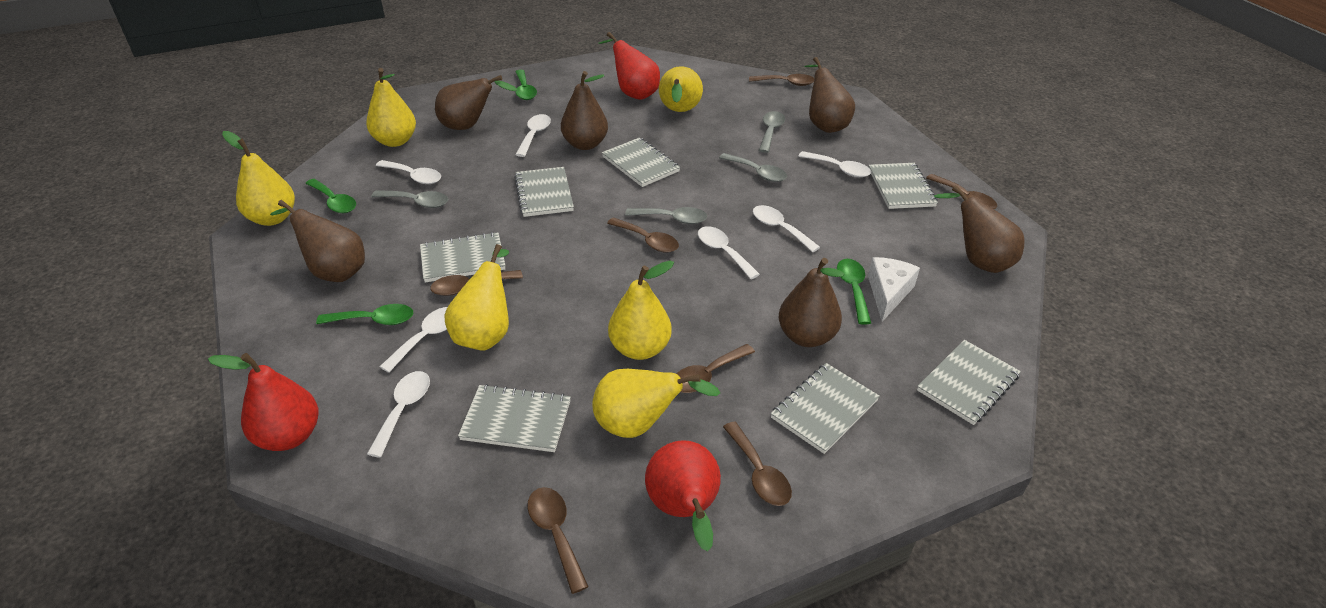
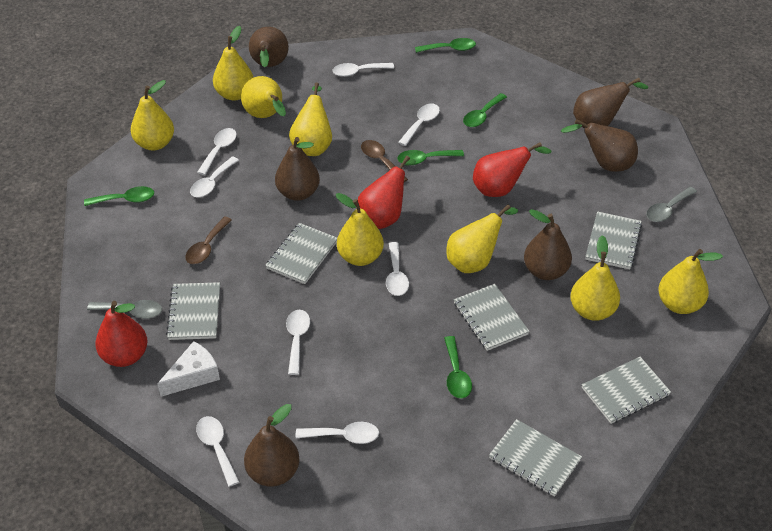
brown spoon: 7 -> 2
green spoon: 4 -> 5
grey notebook: 7 -> 6
grey spoon: 4 -> 2
white spoon: 7 -> 8
yellow pear: 6 -> 8

